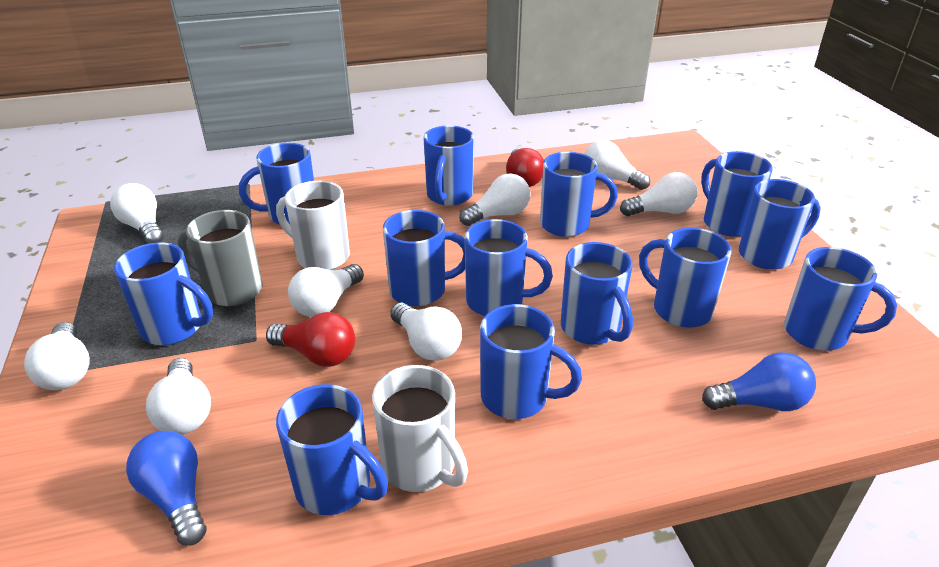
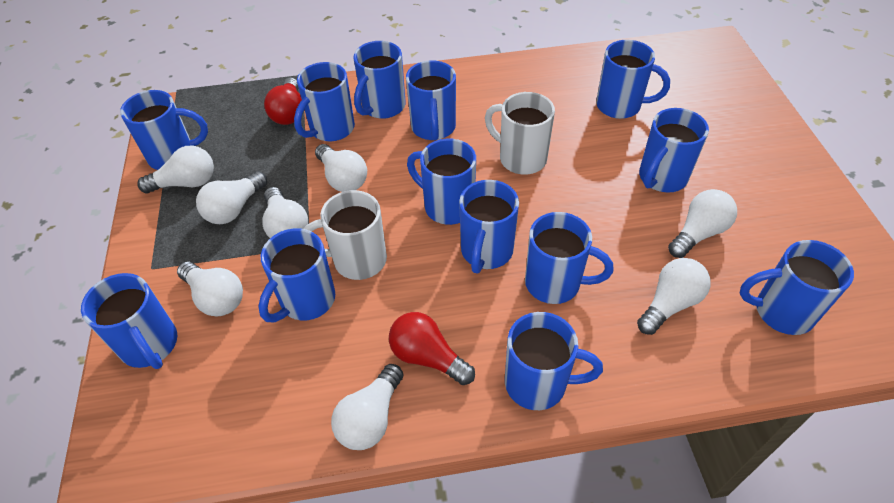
blue light bulb: 2 -> 0
grey mug: 1 -> 0

